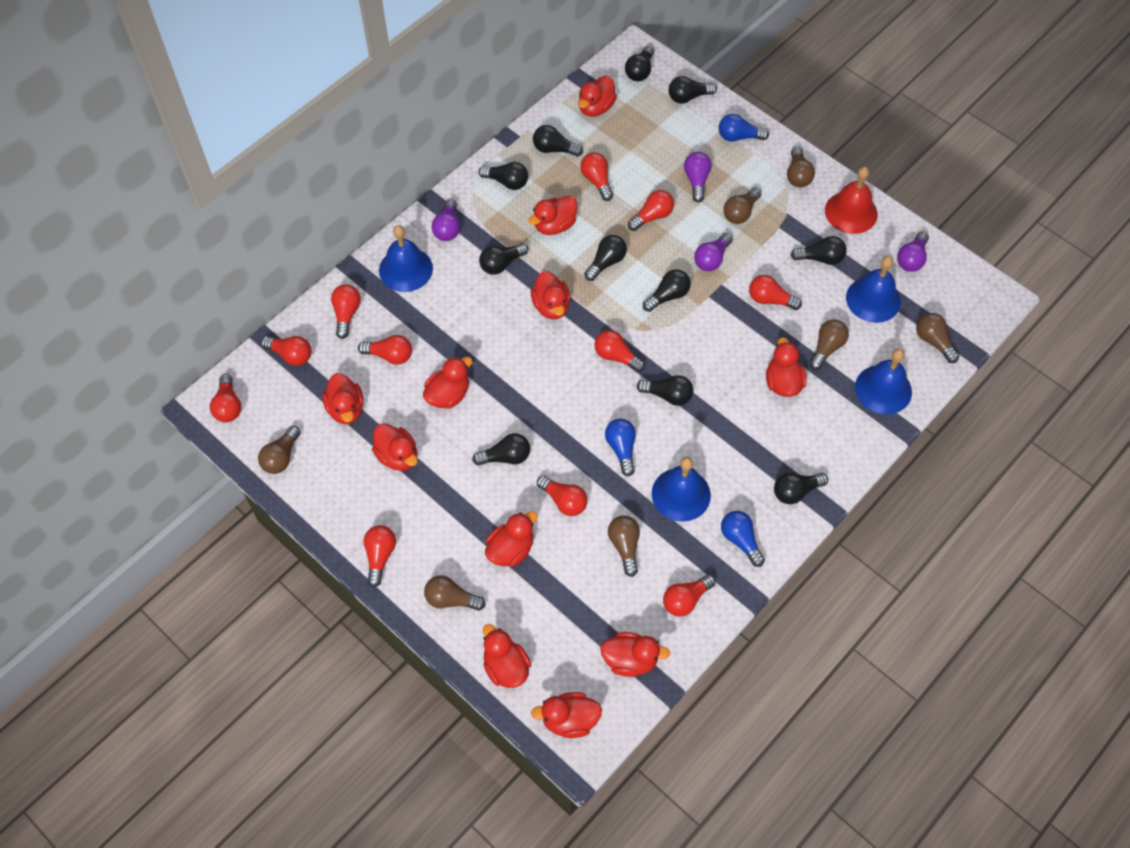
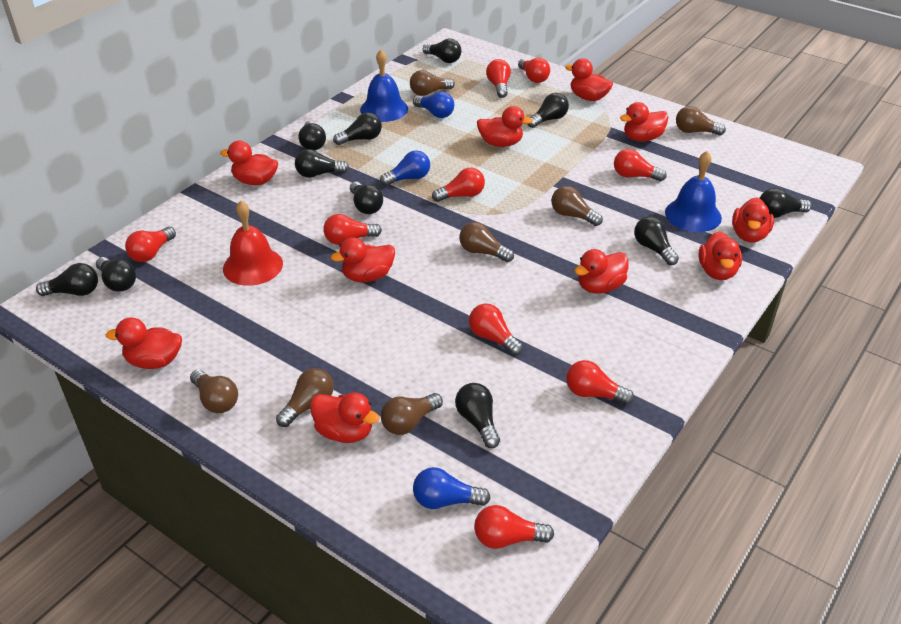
blue bell: 4 -> 2
purple light bulb: 4 -> 0
red duck: 11 -> 10
red light bulb: 11 -> 9

